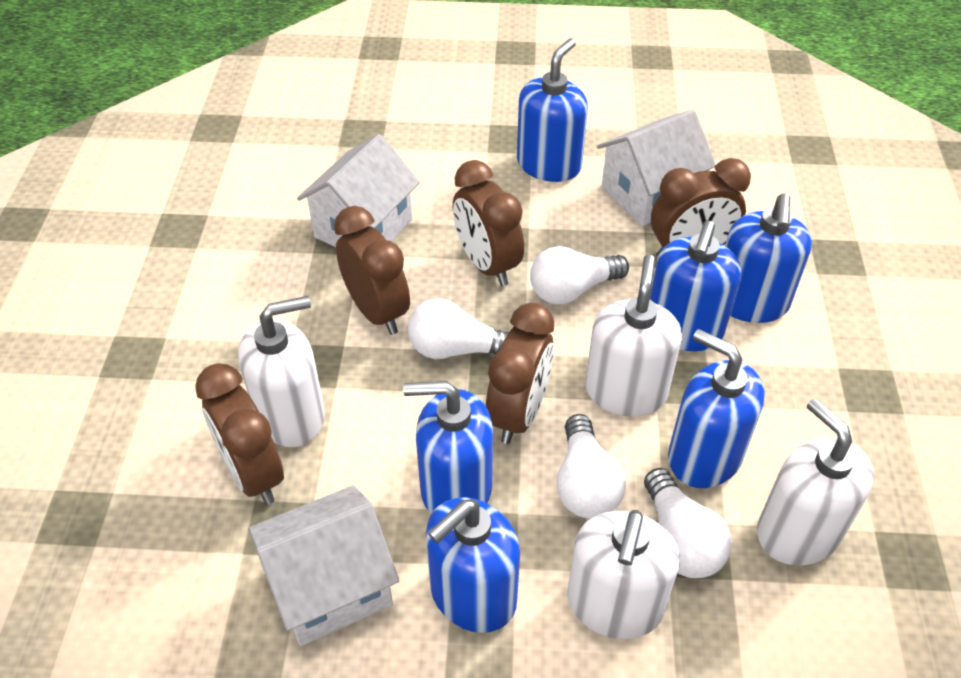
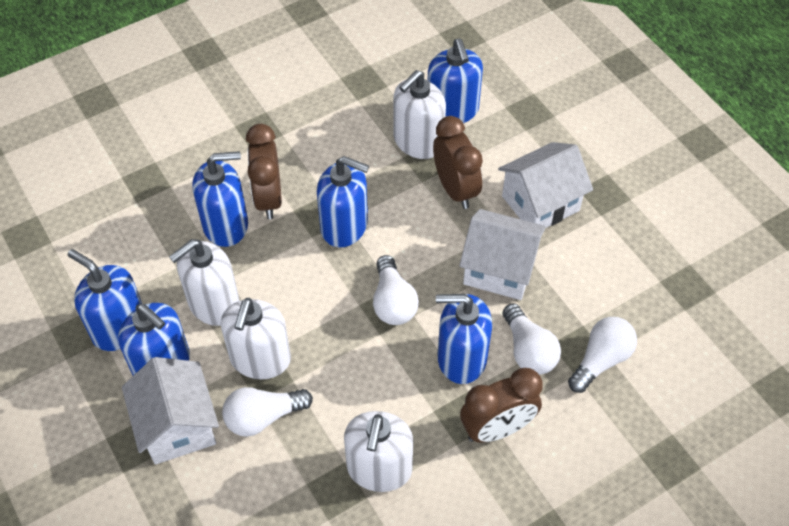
brown clock: 5 -> 3

